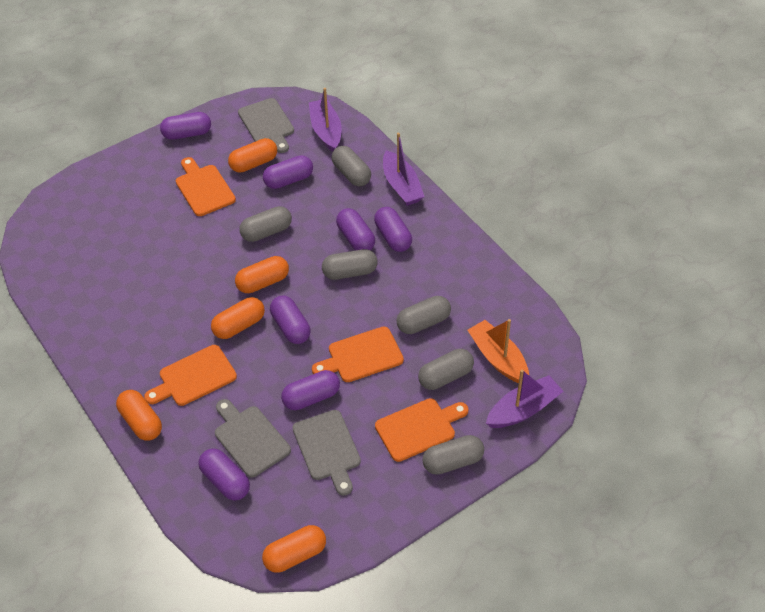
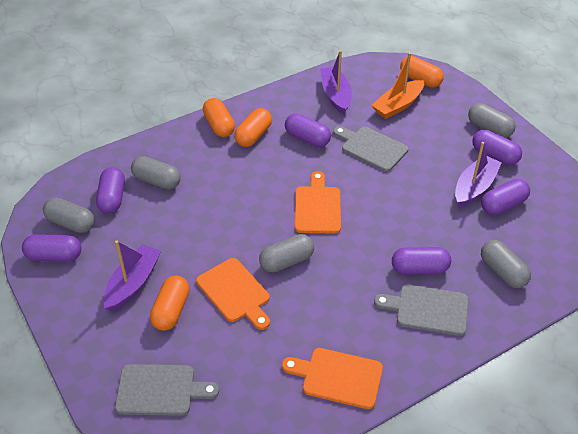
grey capsule: 6 -> 5
orange capsule: 5 -> 4
orange cutting board: 4 -> 3
purple capsule: 7 -> 6

